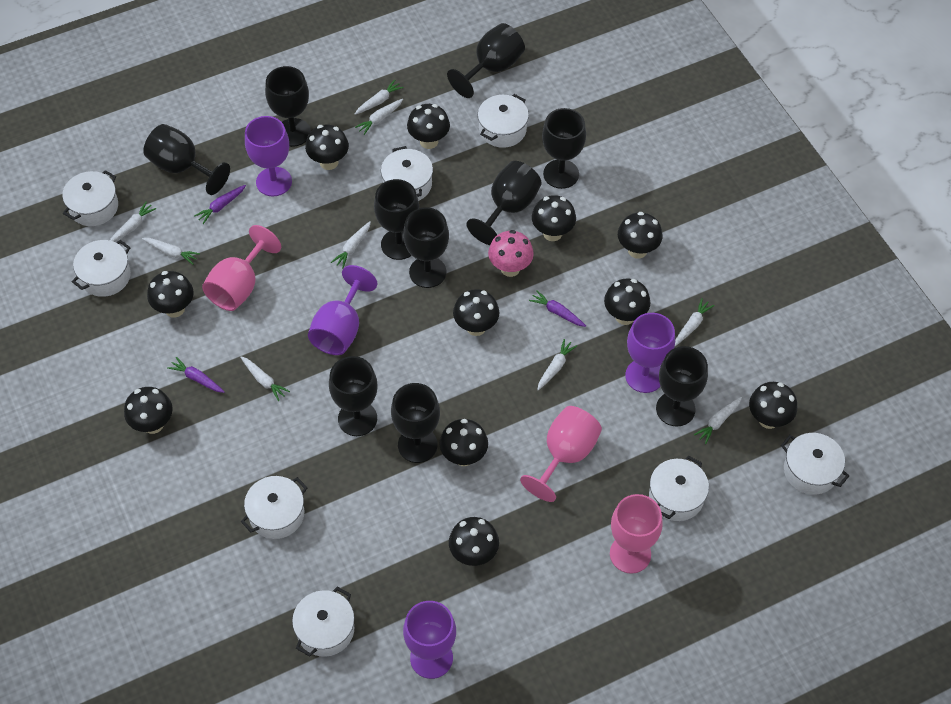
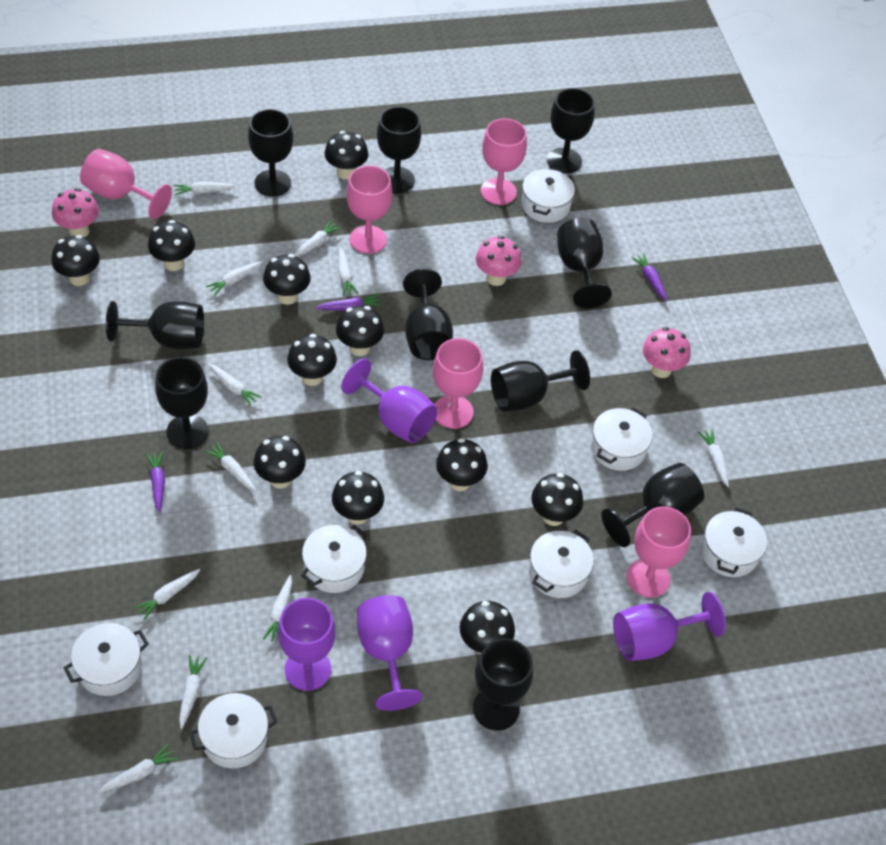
pink goblet: 3 -> 5
pink mushroom: 1 -> 3
white carrot: 9 -> 11
white pot: 8 -> 7

